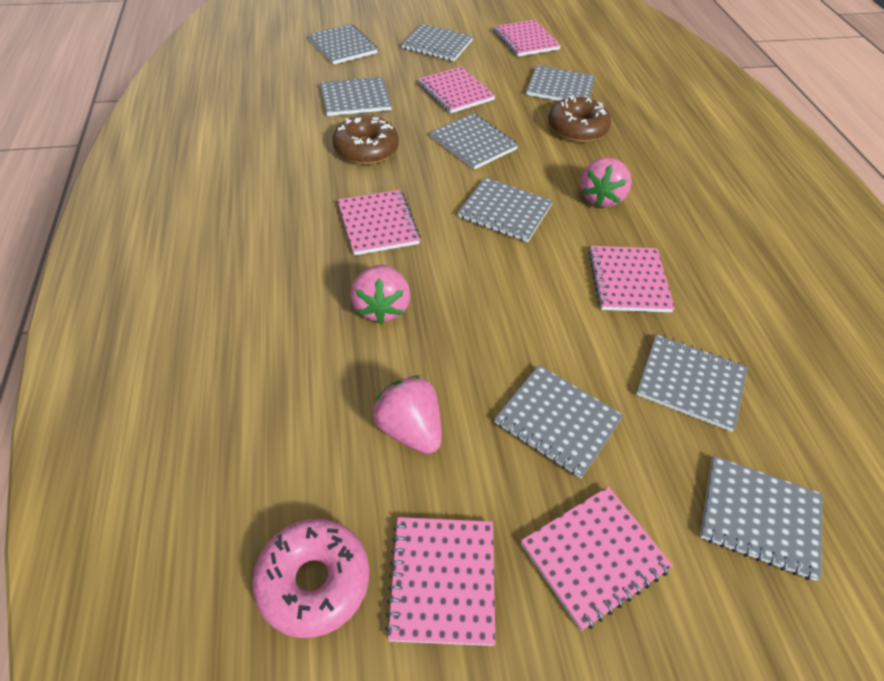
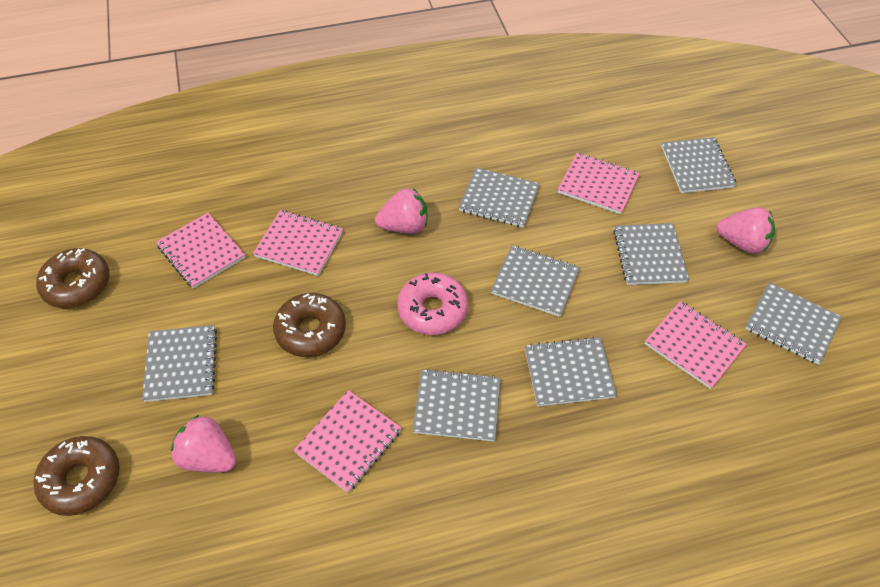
brown donut: 2 -> 3
grey notebook: 9 -> 8
pink notebook: 6 -> 5

